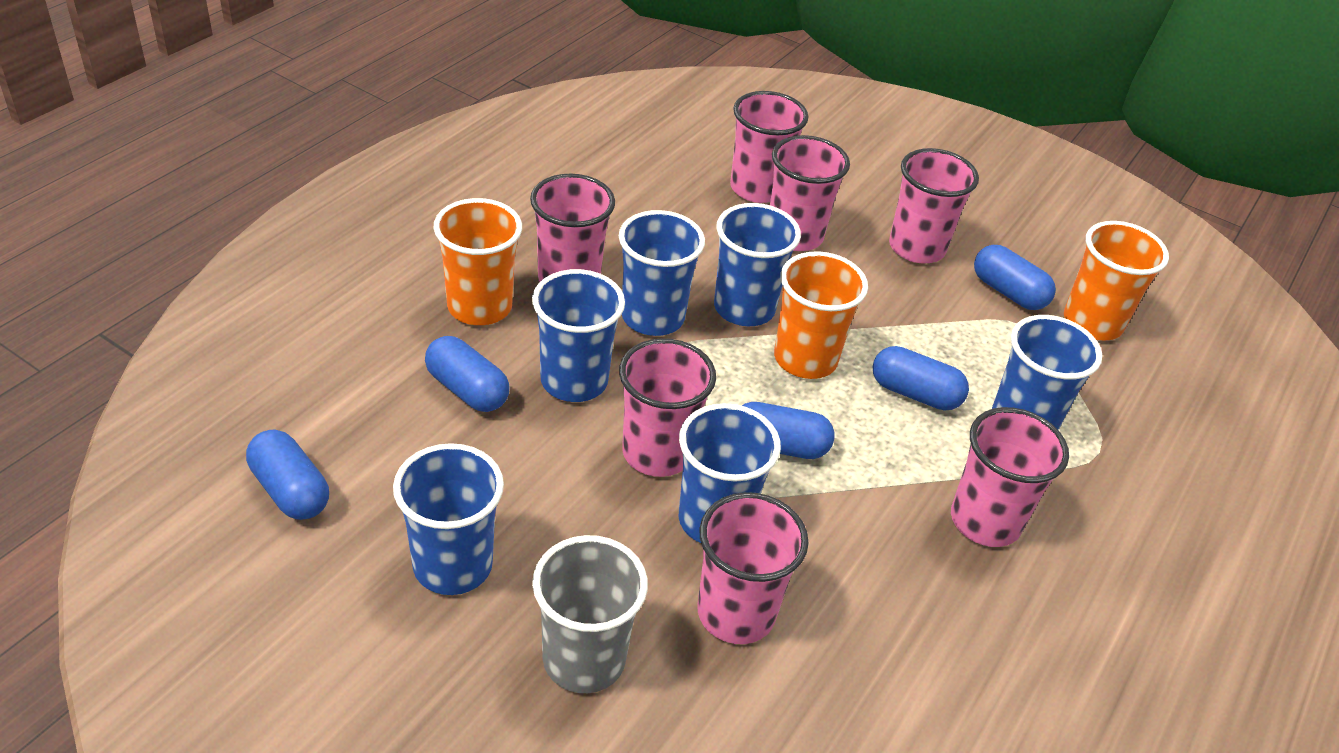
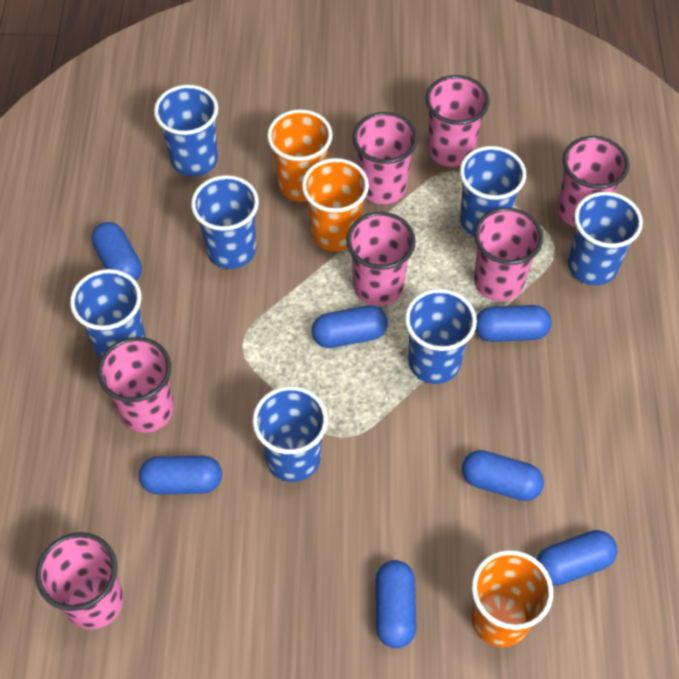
blue capsule: 5 -> 7
blue cup: 6 -> 7
grey cup: 1 -> 0

